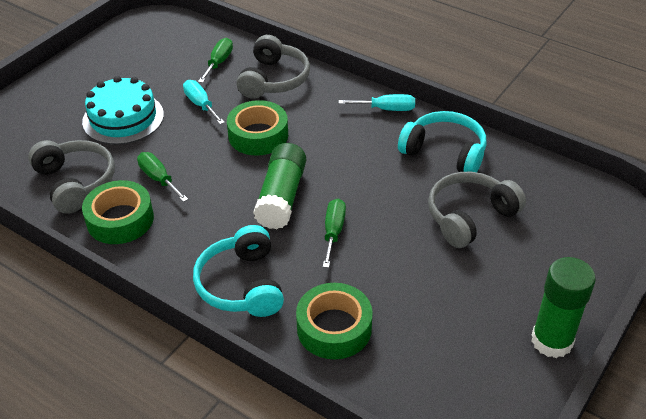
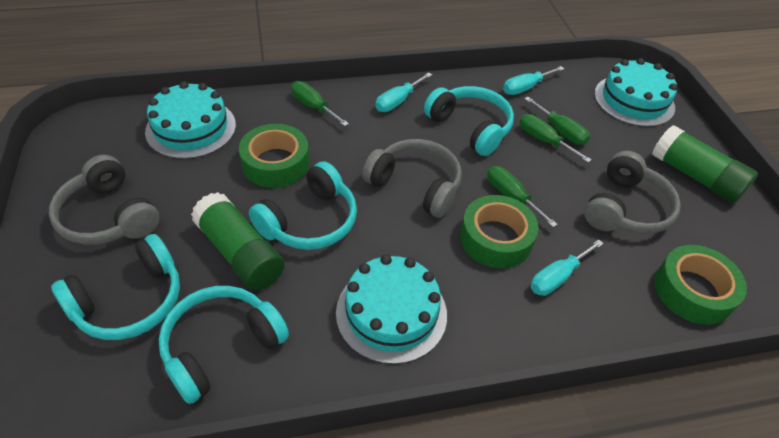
green screwdriver: 3 -> 4
turquoise cake: 1 -> 3
turquoise headphones: 2 -> 4
turquoise screwdriver: 2 -> 3

